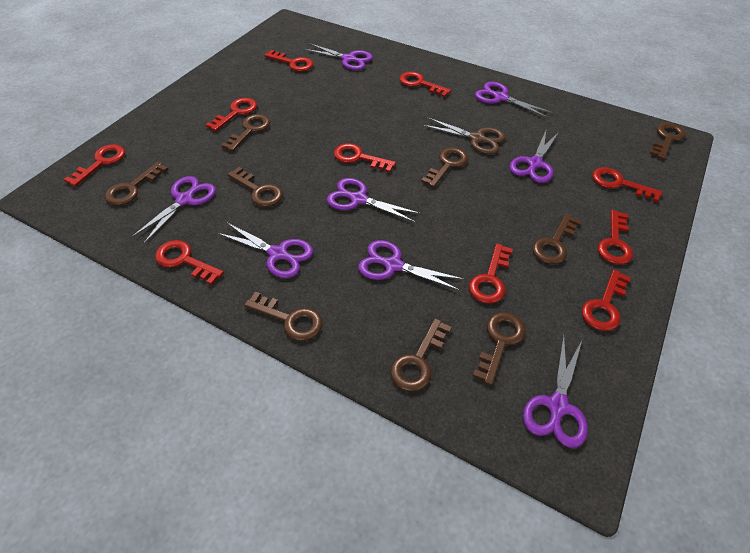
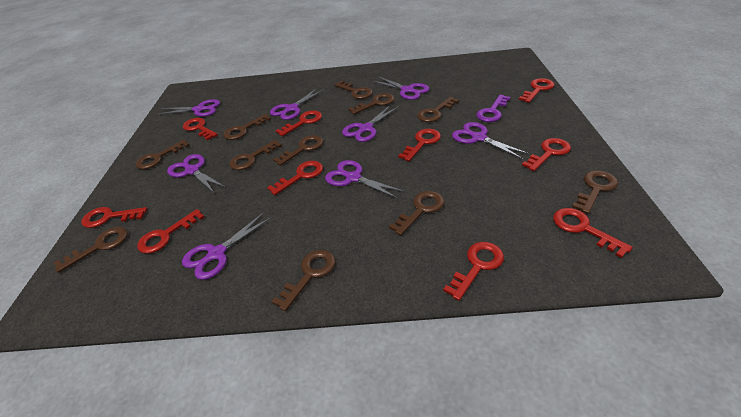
brown key: 9 -> 11
brown scissors: 1 -> 0
purple key: 0 -> 1

